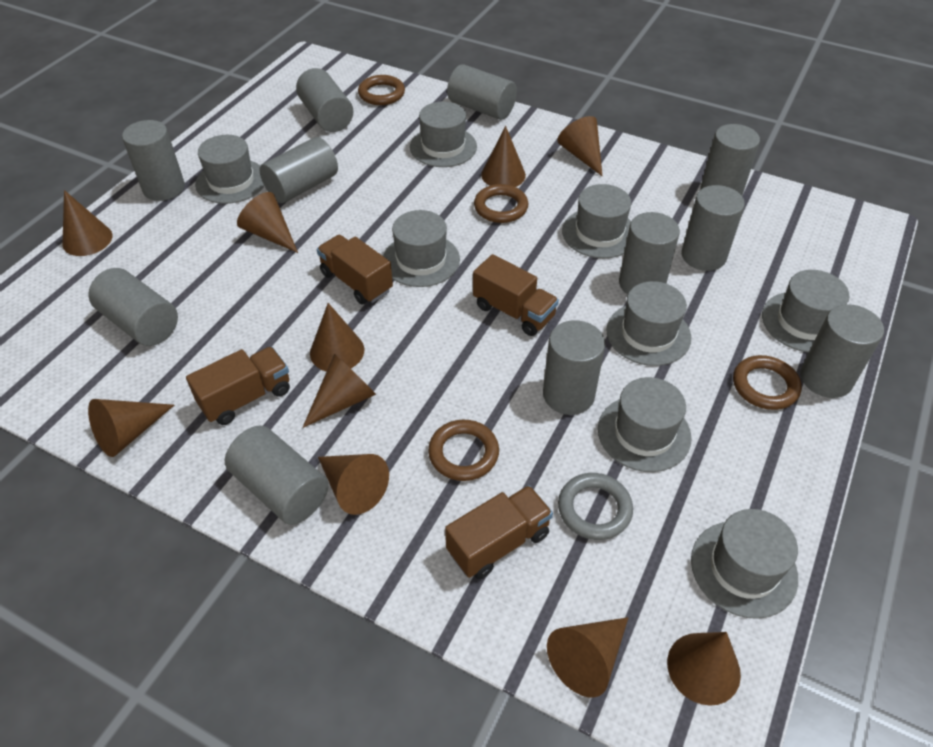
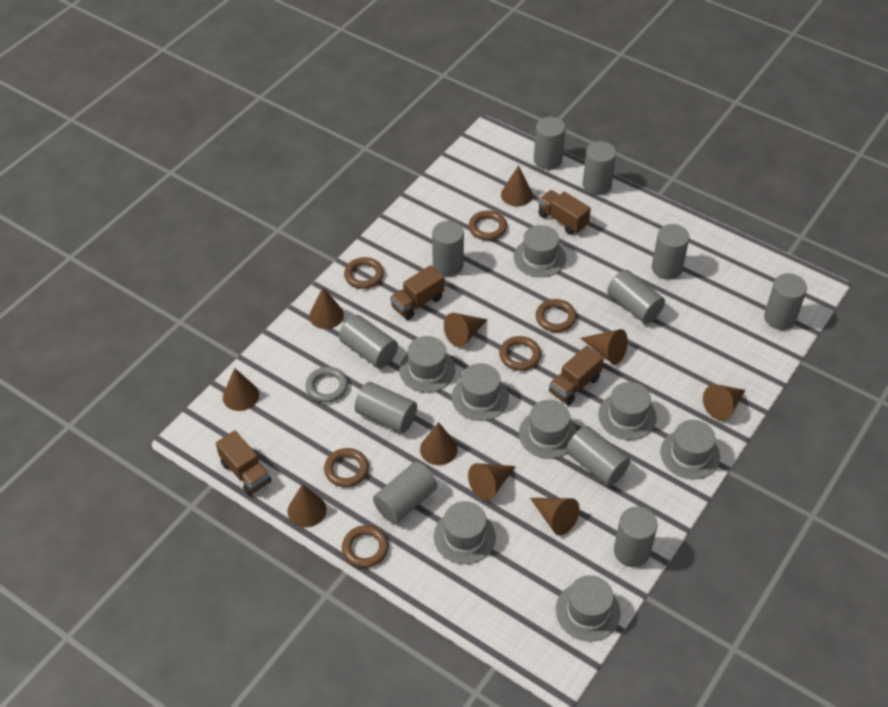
brown ring: 4 -> 6

